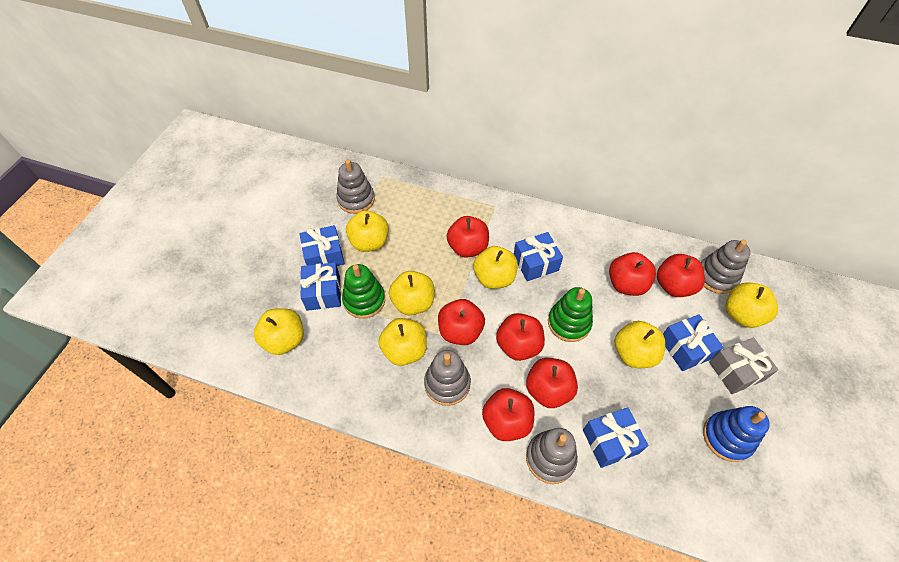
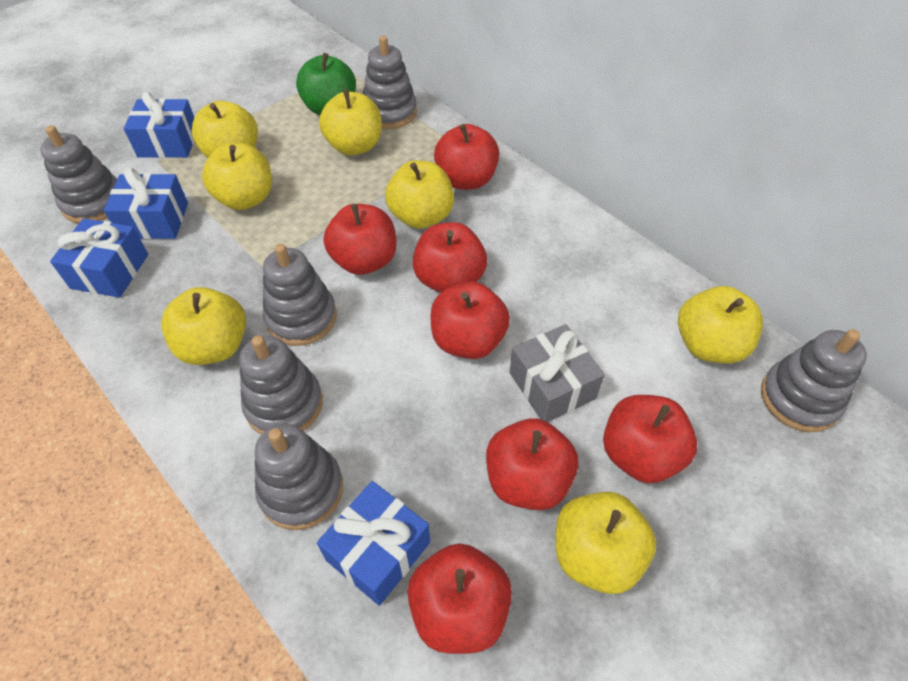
blue gift: 5 -> 4
blue stacking toy: 1 -> 0
green apple: 0 -> 1
green stacking toy: 2 -> 0
grey stacking toy: 4 -> 6

